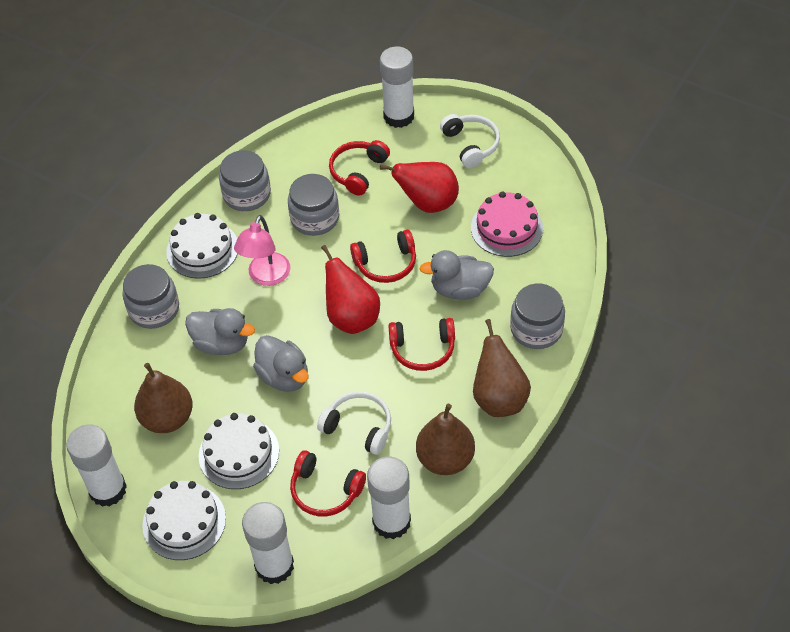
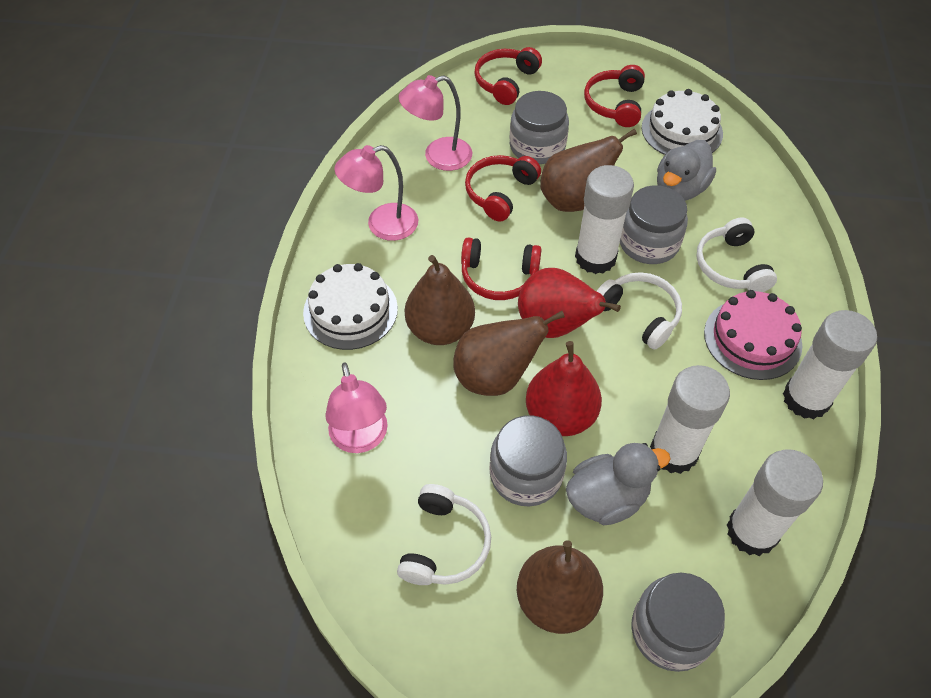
brown pear: 3 -> 4
grey duck: 3 -> 2
pink lamp: 1 -> 3
white cake: 3 -> 2
white headphones: 2 -> 3

